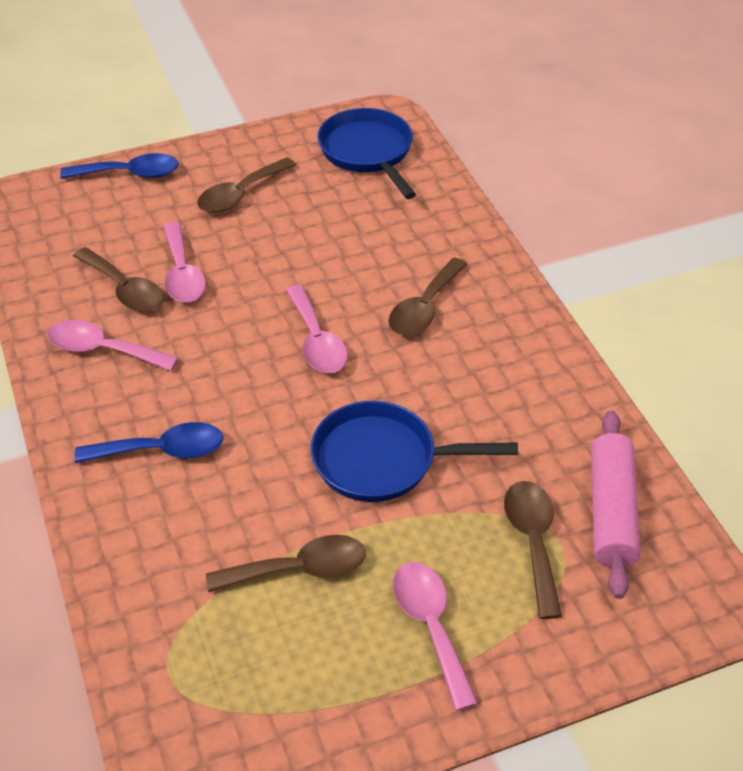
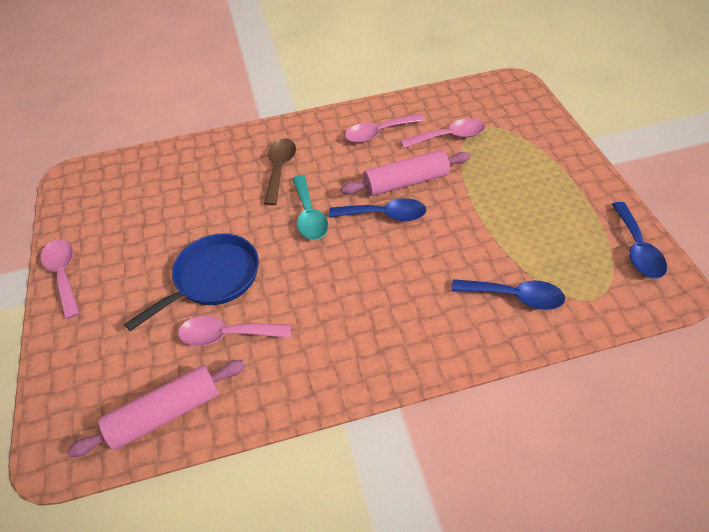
blue pan: 2 -> 1
blue spoon: 2 -> 3
brown spoon: 5 -> 1
pink rolling pin: 1 -> 2
turquoise spoon: 0 -> 1

